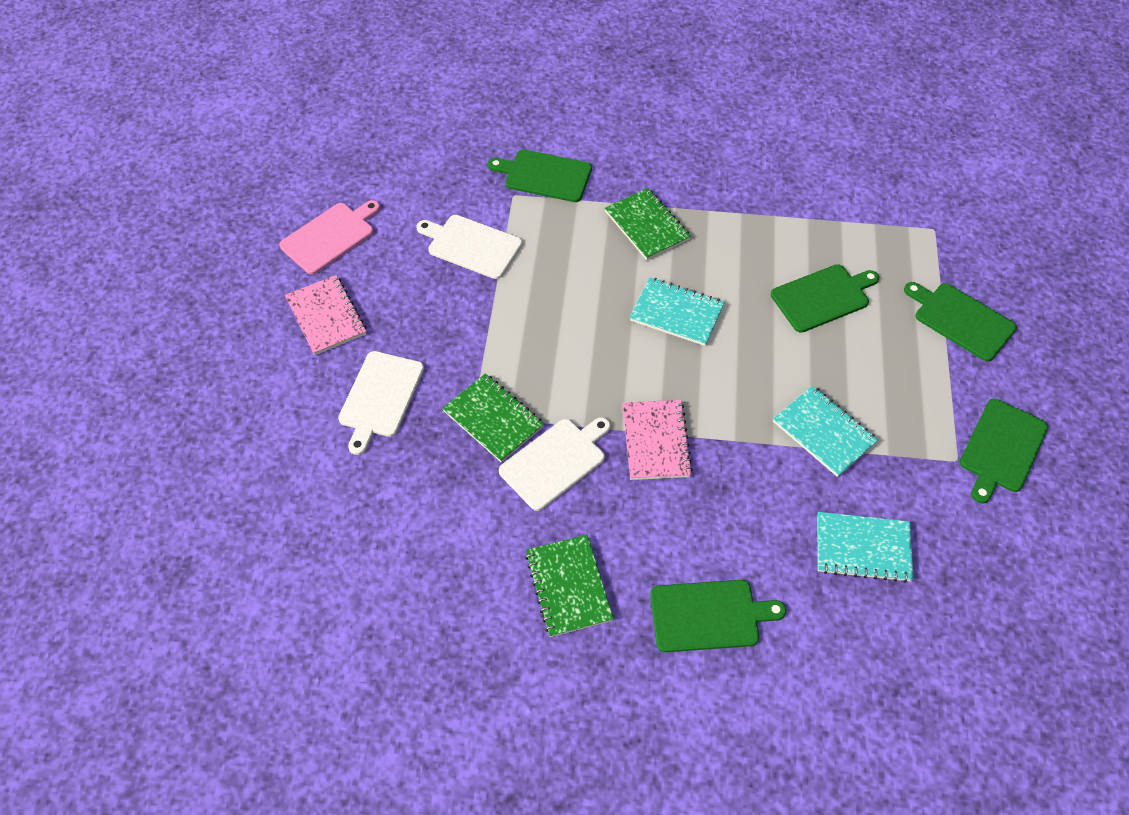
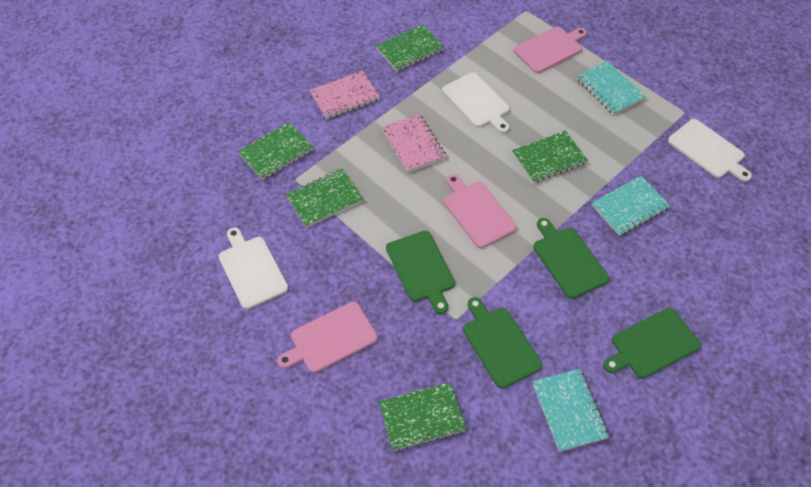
green cutting board: 5 -> 4
green notebook: 3 -> 5
pink cutting board: 1 -> 3

